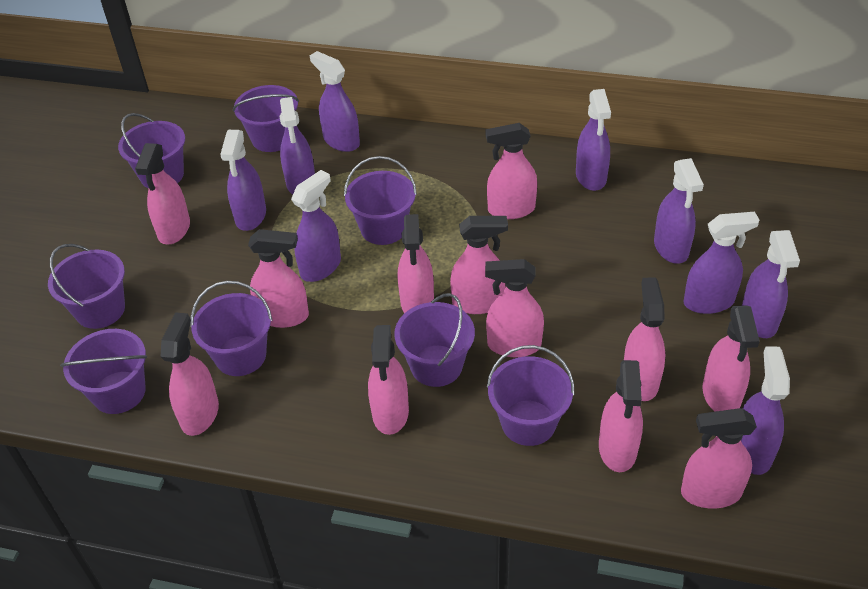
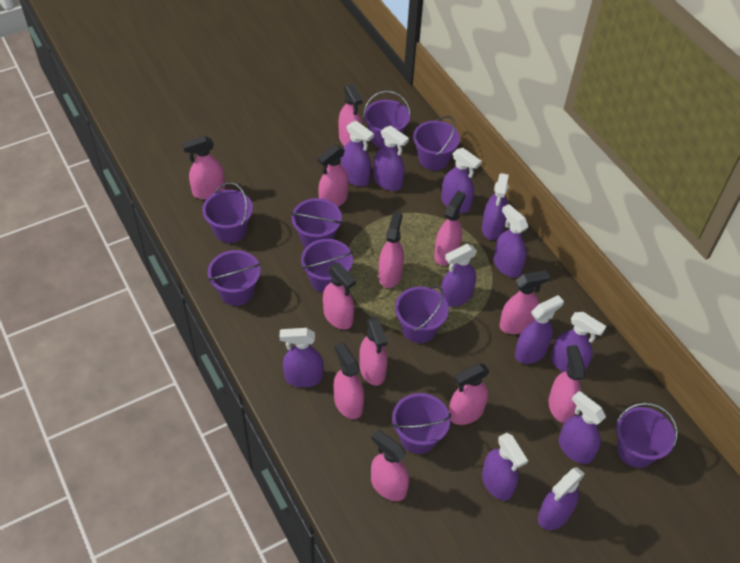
purple bucket: 8 -> 9
purple spray bottle: 9 -> 12

